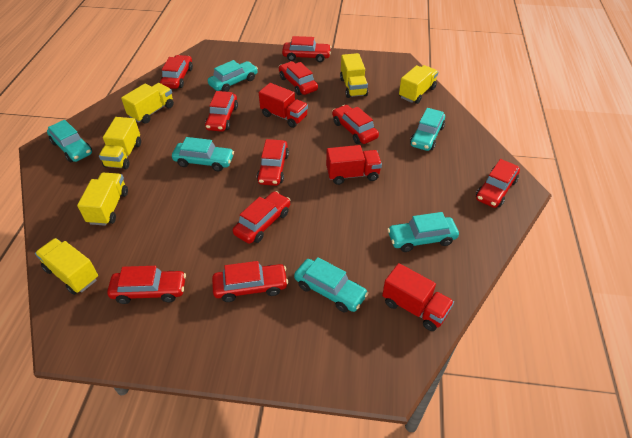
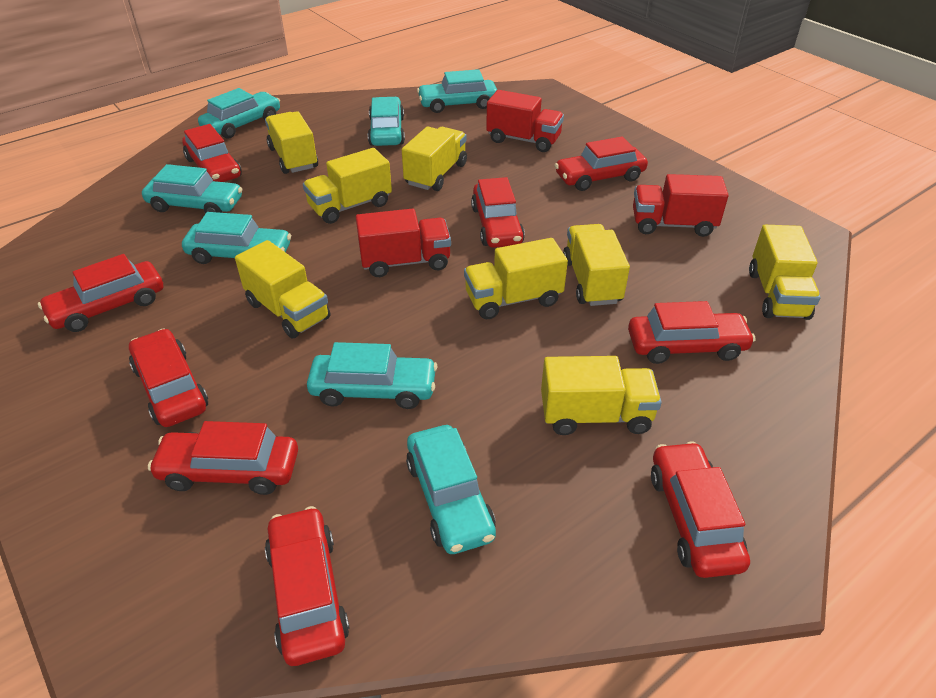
red car: 10 -> 9
turquoise car: 6 -> 7
yellow truck: 6 -> 8

